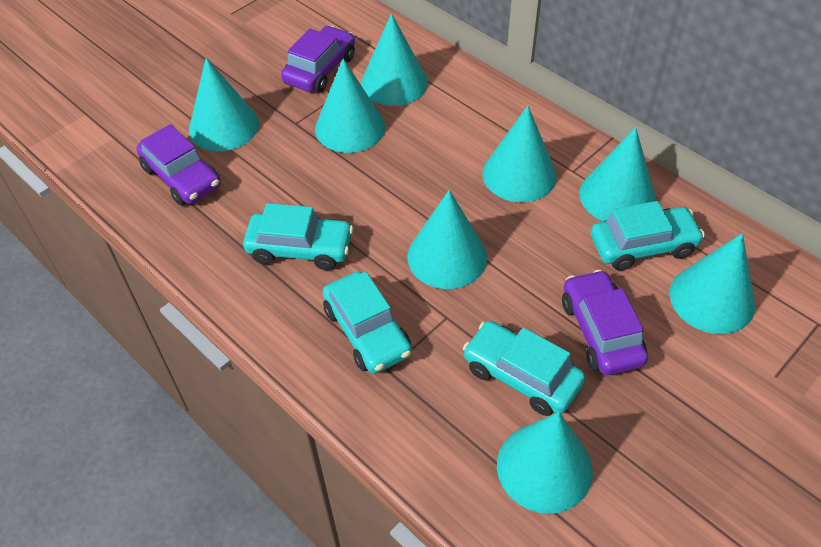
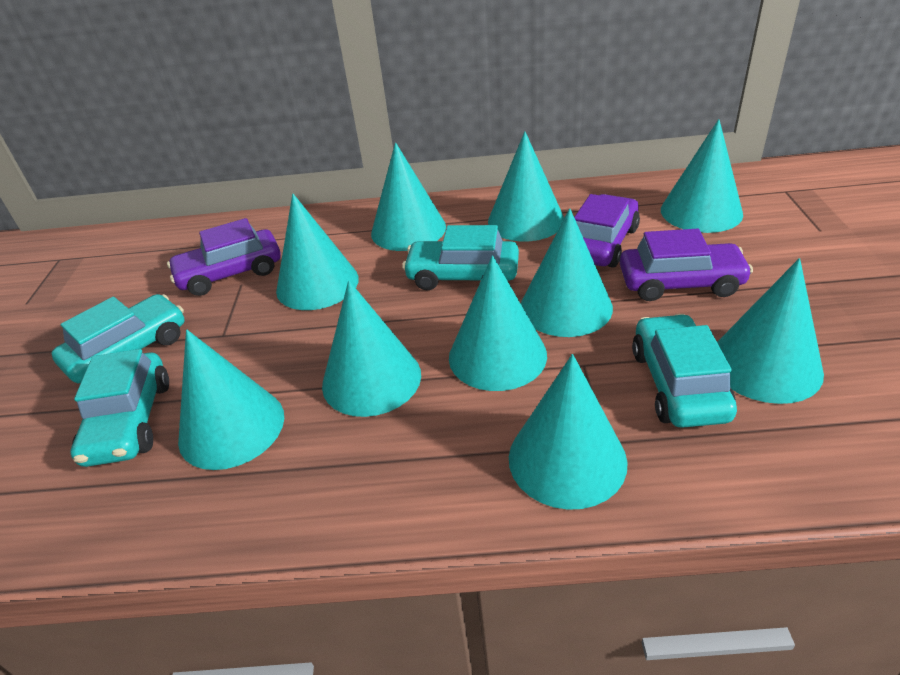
turquoise cone: 8 -> 10

